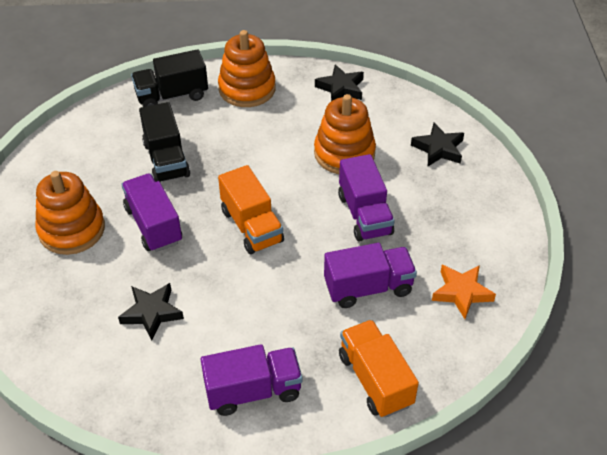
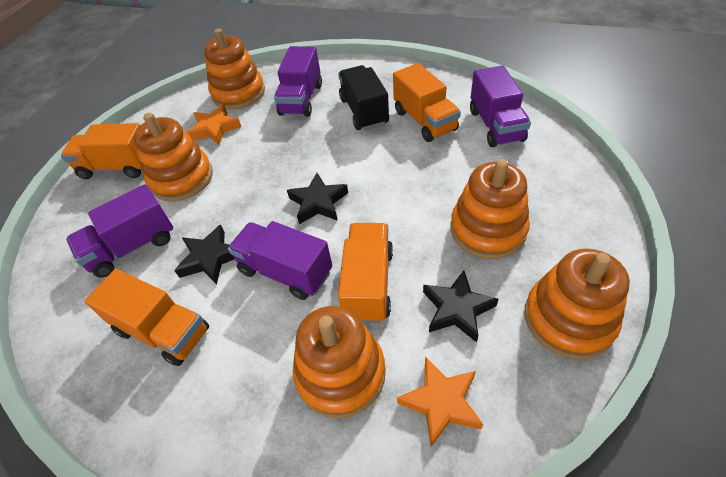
black truck: 2 -> 1
orange stacking toy: 3 -> 5
orange star: 1 -> 2
orange truck: 2 -> 4

